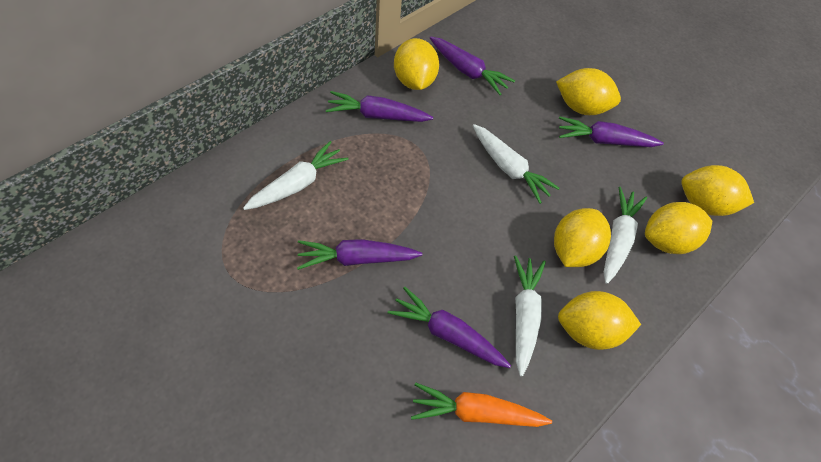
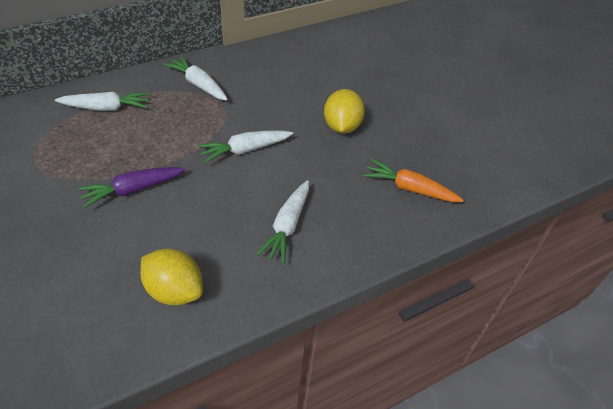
purple carrot: 5 -> 1
yellow lemon: 6 -> 2

